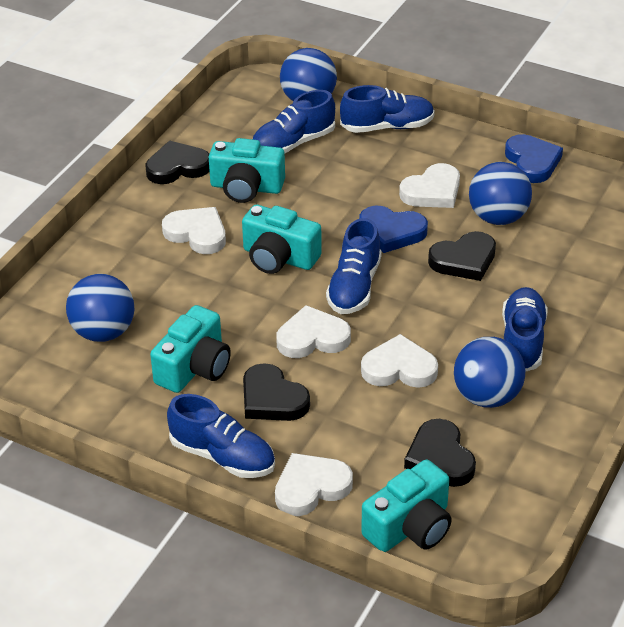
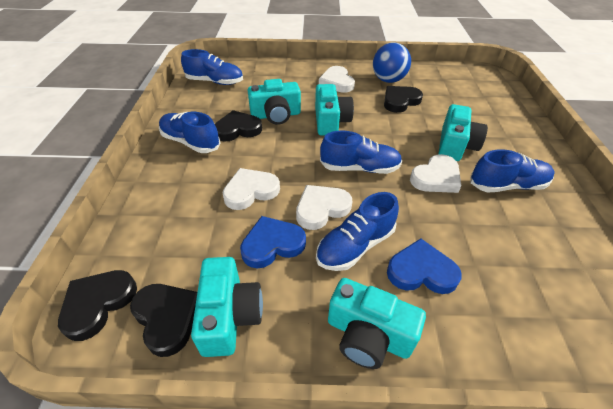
blue ball: 4 -> 1
turquoise camera: 4 -> 5
white heart: 5 -> 4

